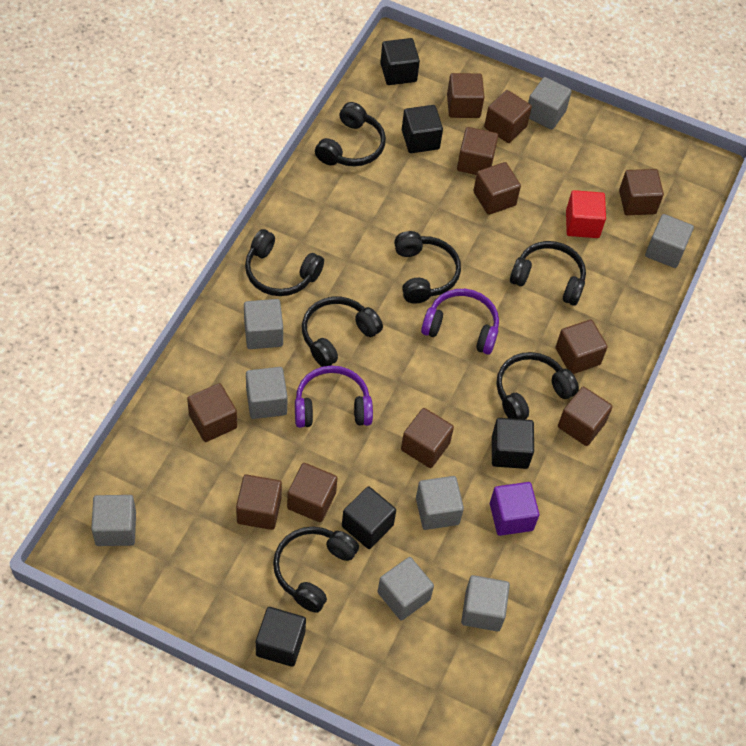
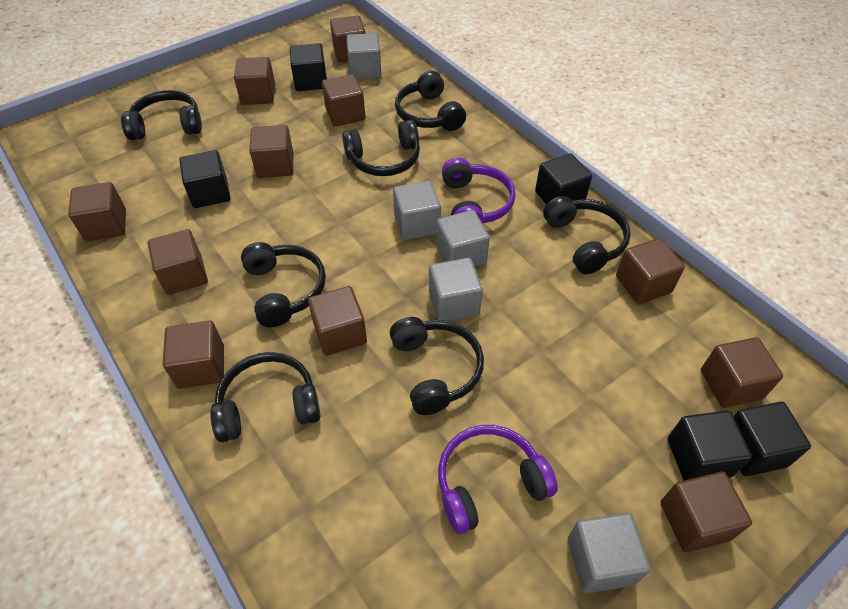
grey cube: 8 -> 5
purple cube: 1 -> 0
red cube: 1 -> 0

